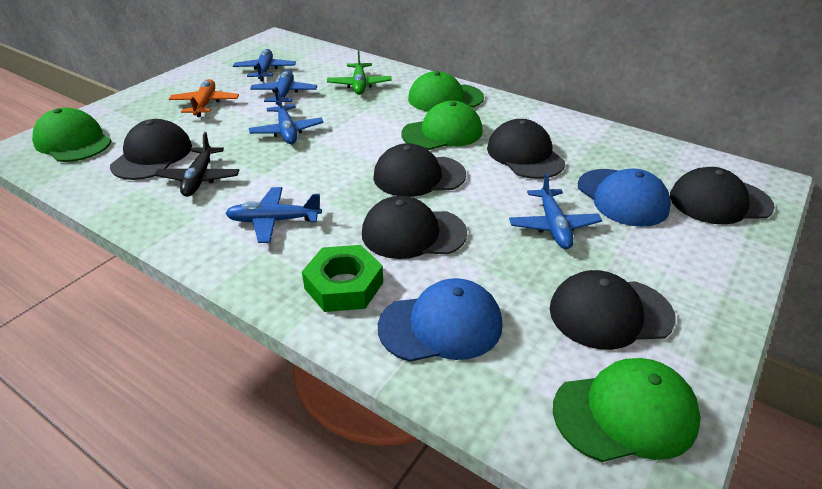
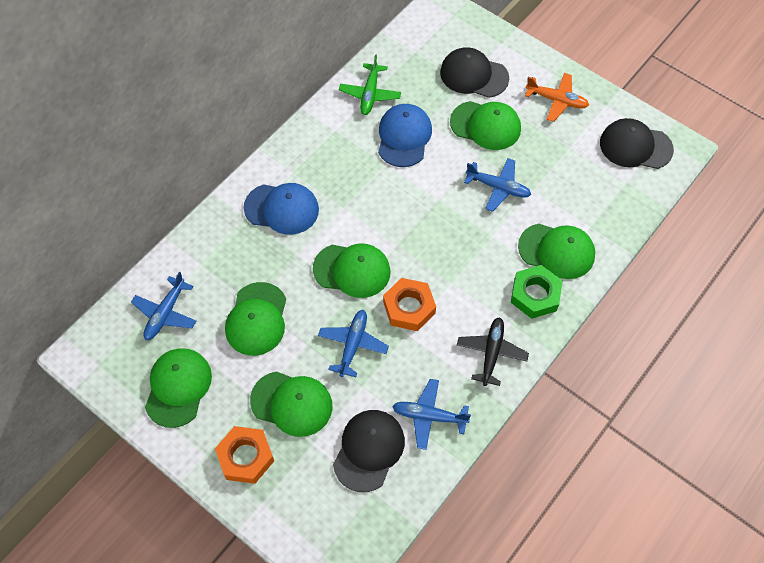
black cap: 6 -> 3
blue plane: 5 -> 4
green cap: 4 -> 6
orange nut: 0 -> 2

